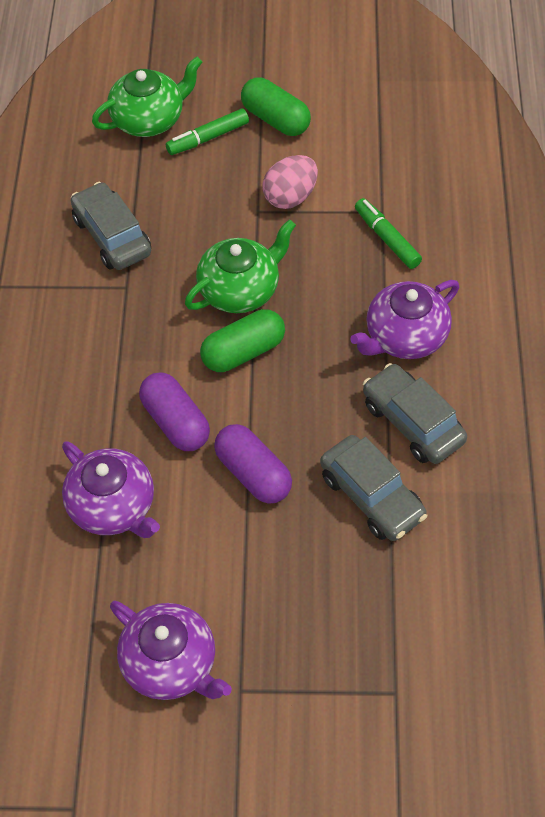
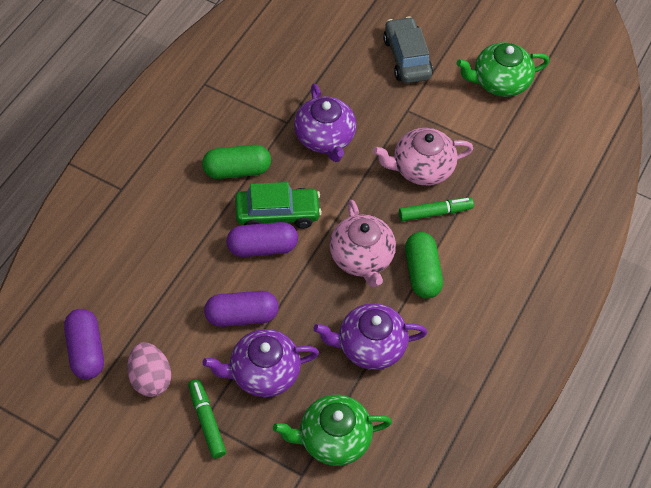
green car: 0 -> 1
grey car: 3 -> 1
pink teapot: 0 -> 2
purple capsule: 2 -> 3

